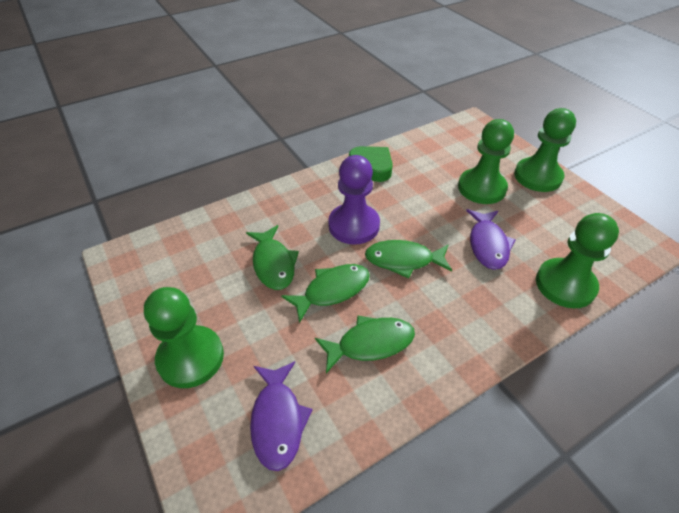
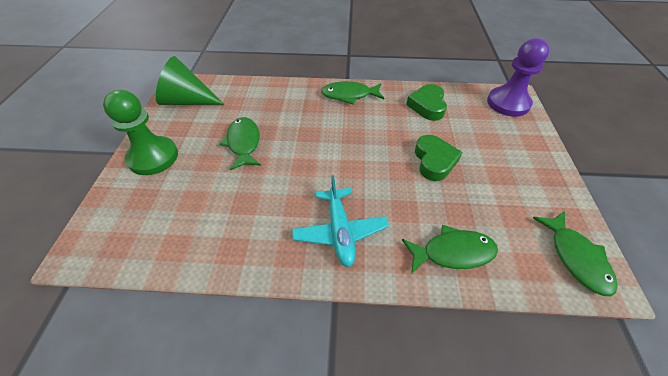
green cone: 0 -> 1
green heart: 1 -> 2
green pawn: 4 -> 1
purple fish: 2 -> 0
turquoise plane: 0 -> 1

